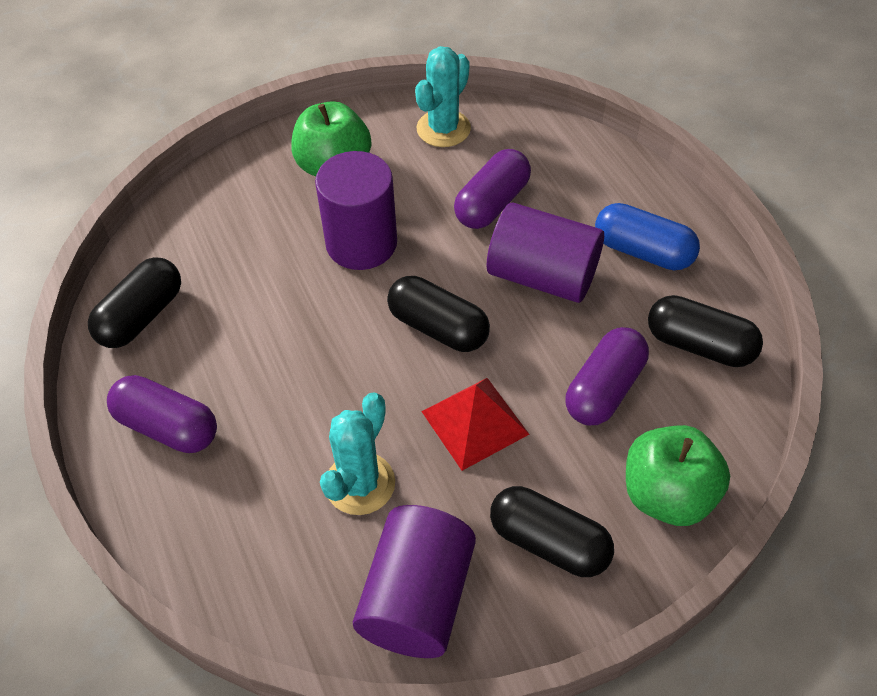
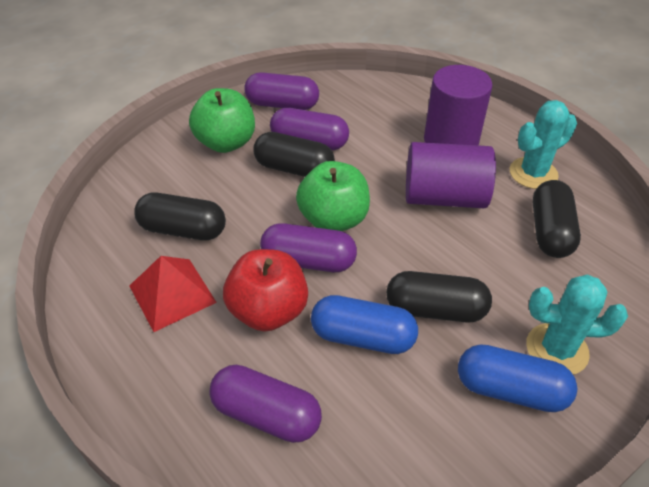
blue capsule: 1 -> 2
purple capsule: 3 -> 4
purple cylinder: 3 -> 2
red apple: 0 -> 1

